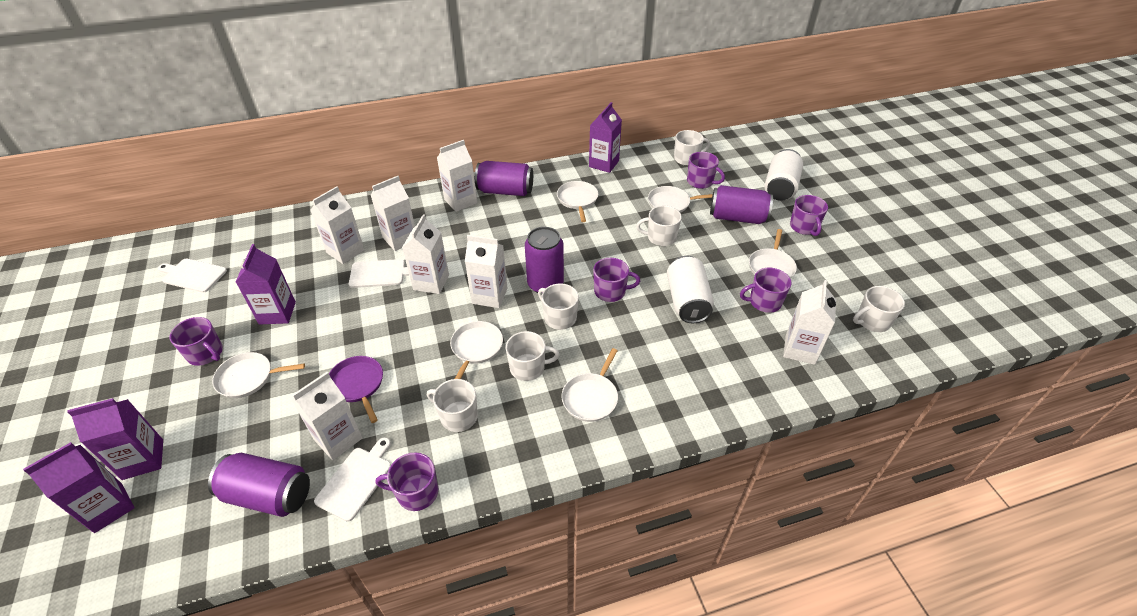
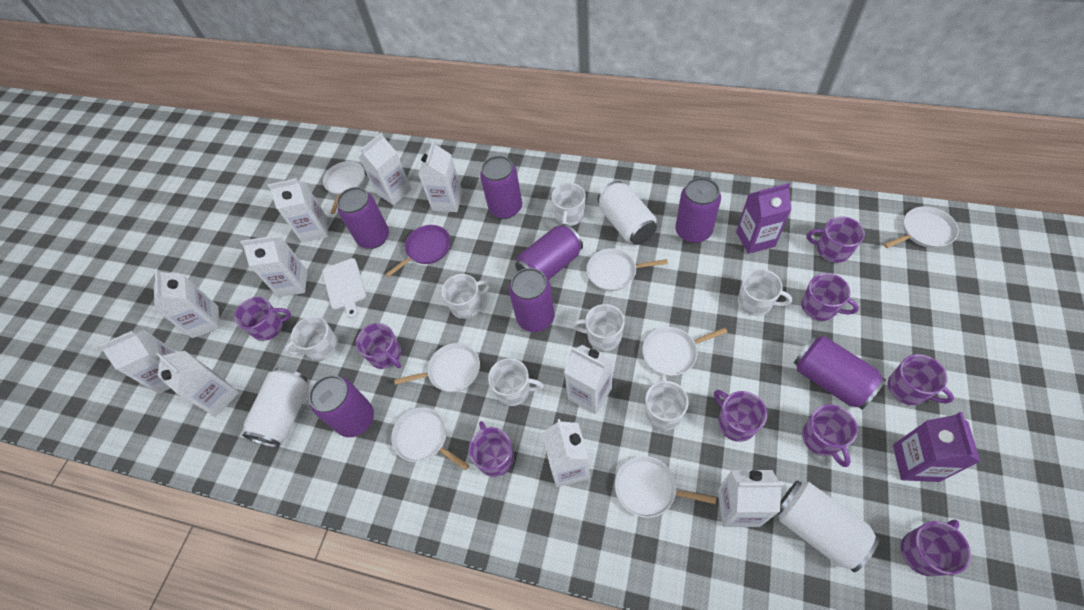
purple can: 4 -> 7
purple carton: 4 -> 2
purple mug: 6 -> 9
white can: 2 -> 3
white carton: 7 -> 10
white cutting board: 3 -> 1
white mug: 6 -> 7
white pan: 6 -> 7

